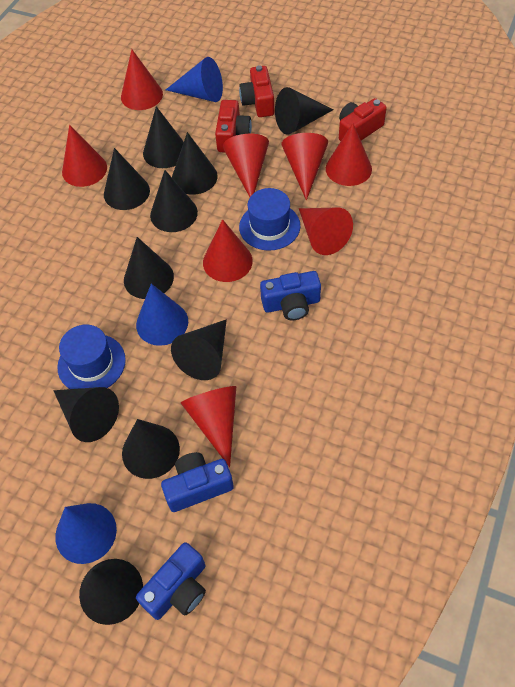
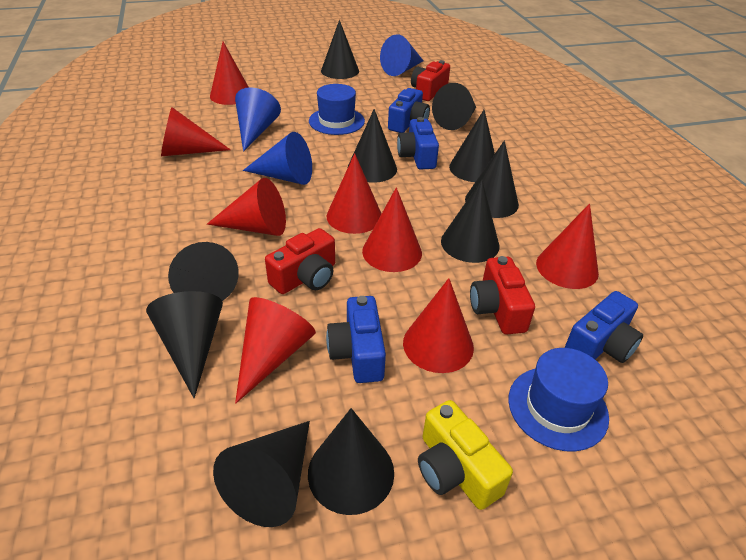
blue camera: 3 -> 4
yellow camera: 0 -> 1

